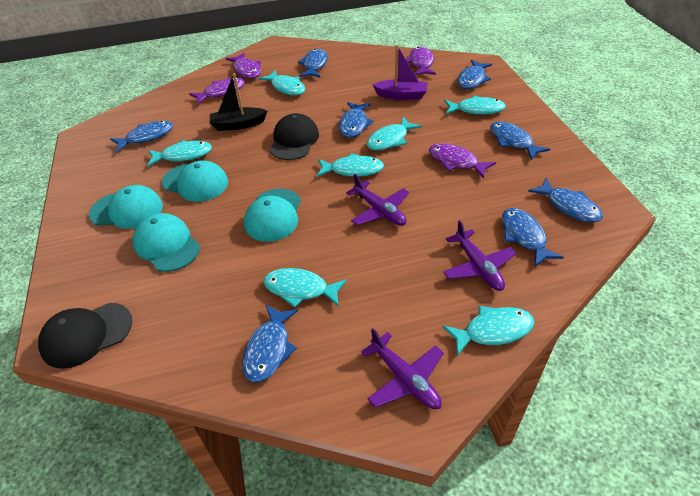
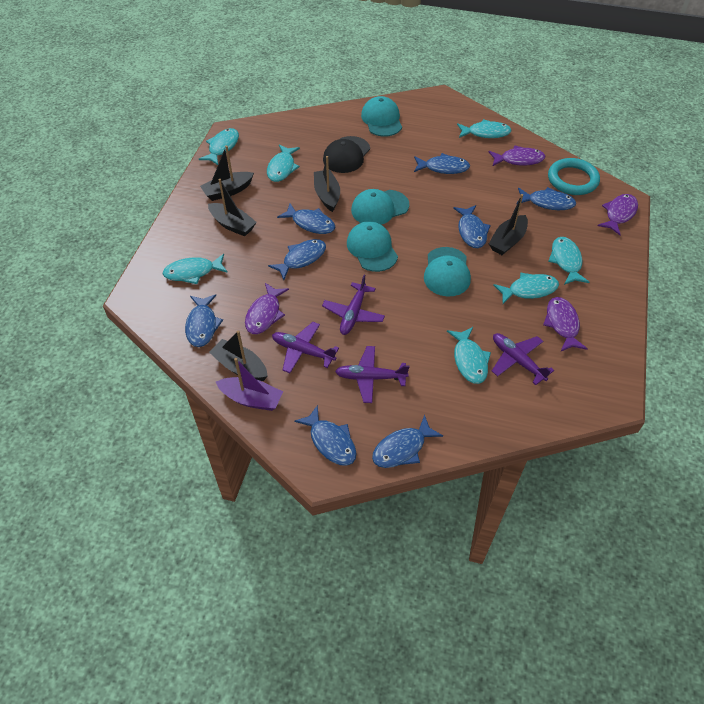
black boat: 1 -> 5
black cap: 2 -> 1
purple plane: 3 -> 4
turquoise ring: 0 -> 1

